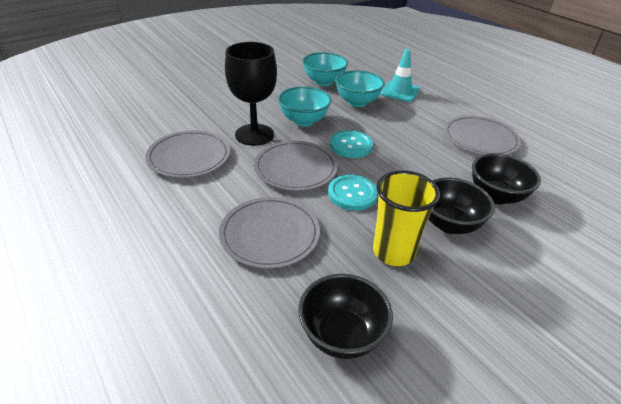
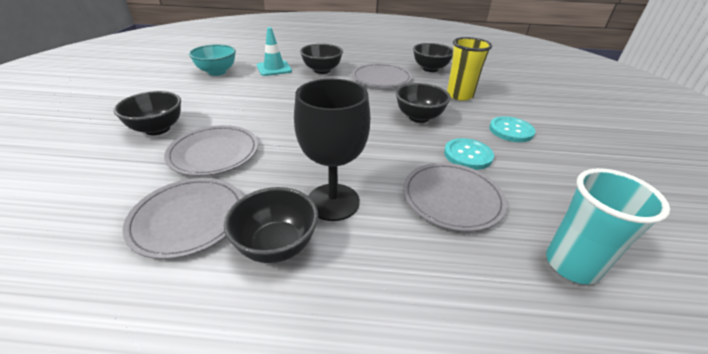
black bowl: 3 -> 5
turquoise bowl: 3 -> 1
turquoise cup: 0 -> 1

